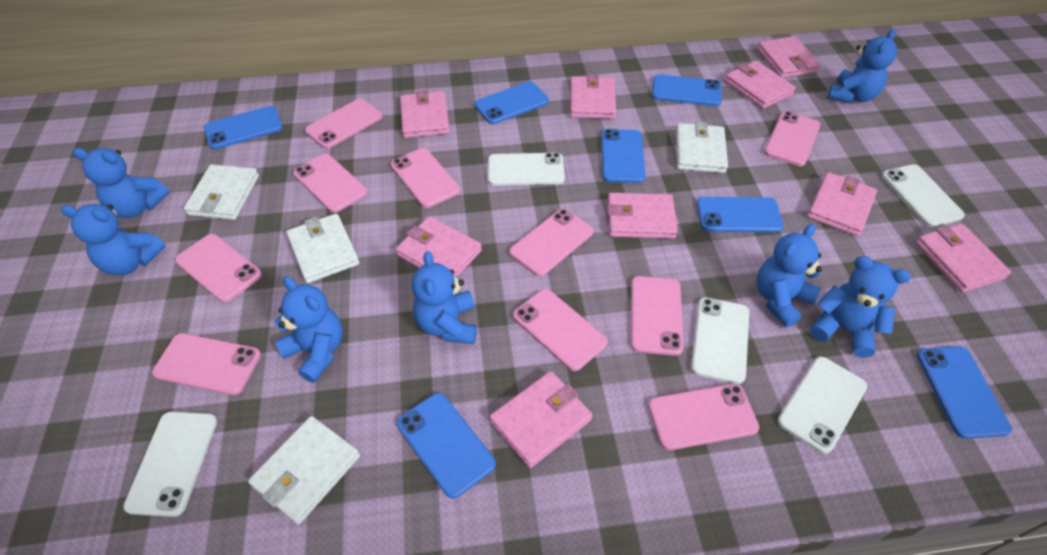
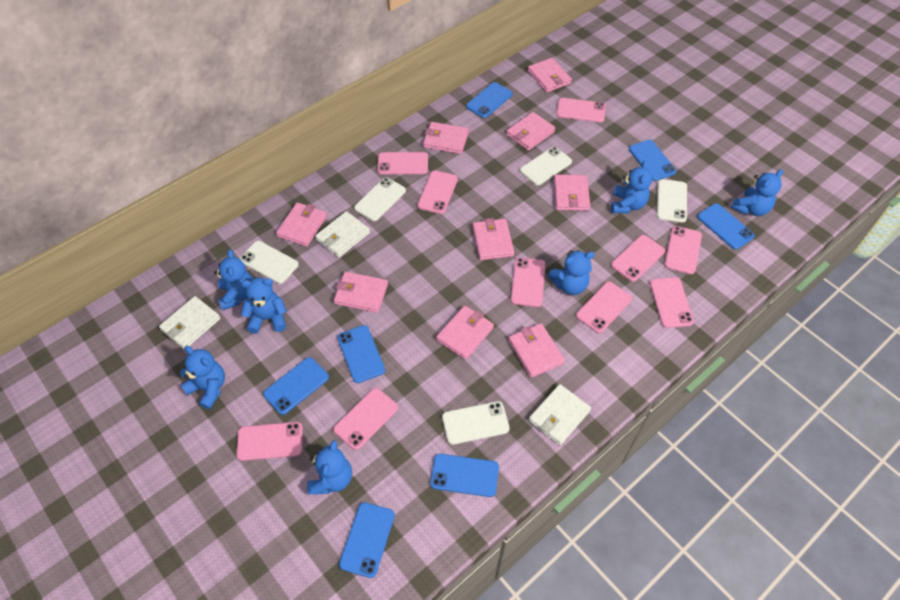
white wallet: 4 -> 3

